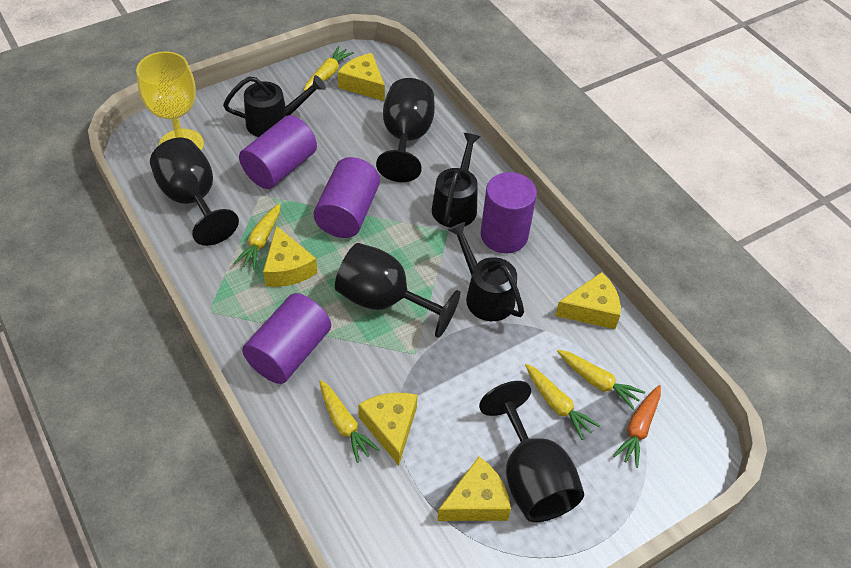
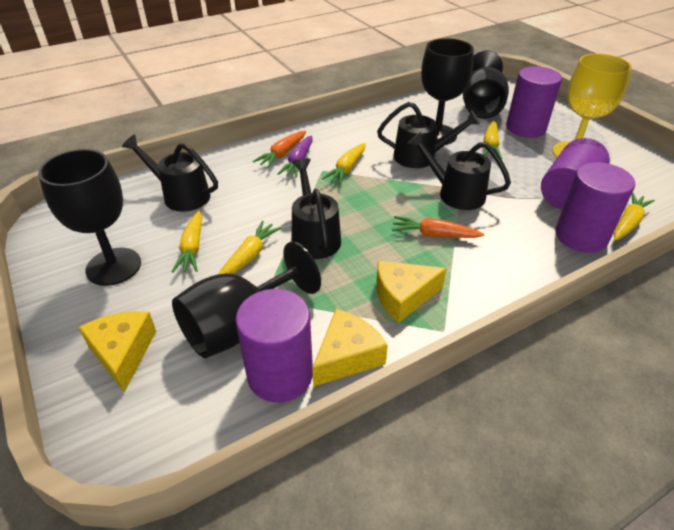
black watering can: 3 -> 4
orange carrot: 1 -> 2
purple carrot: 0 -> 1
yellow cheese: 5 -> 3

